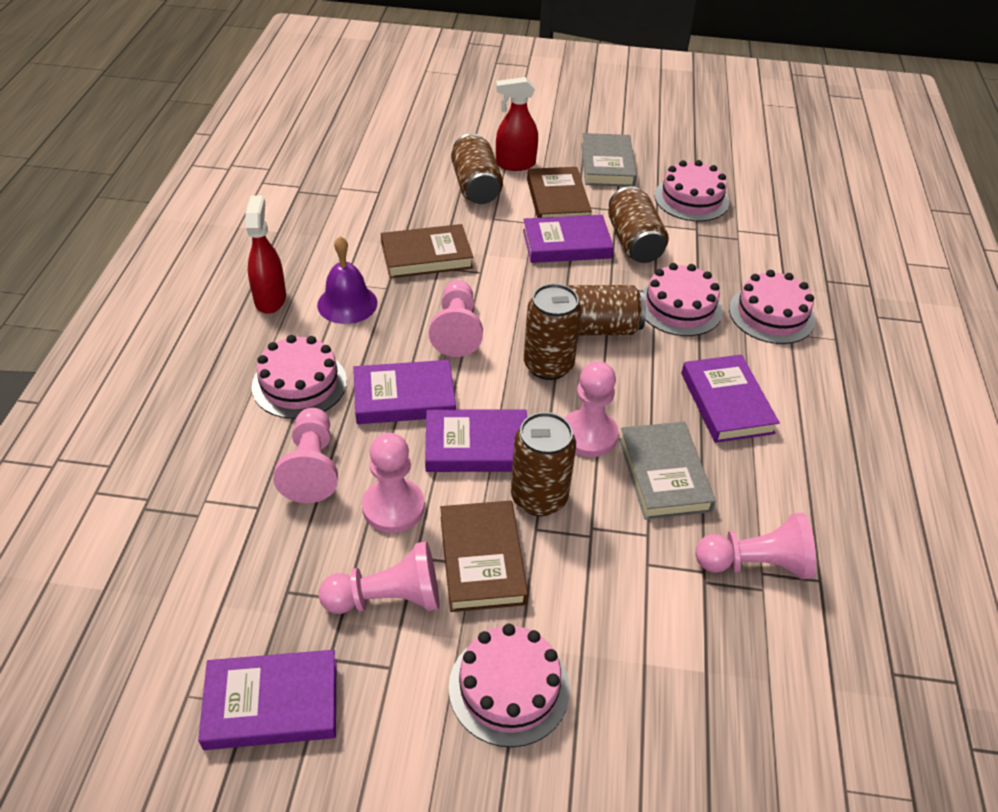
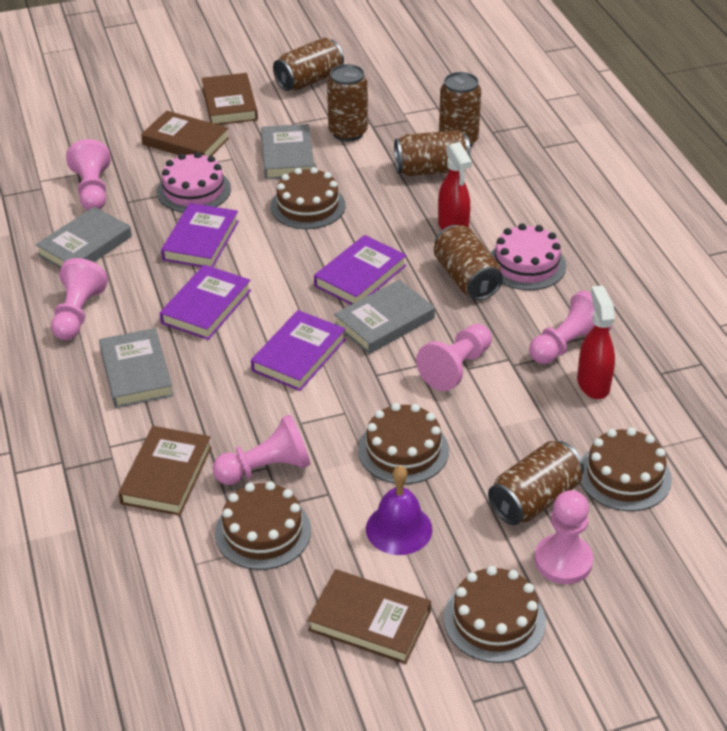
brown book: 3 -> 4
brown cake: 0 -> 5
brown can: 5 -> 6
grey book: 2 -> 4
pink cake: 5 -> 2
purple book: 5 -> 4

